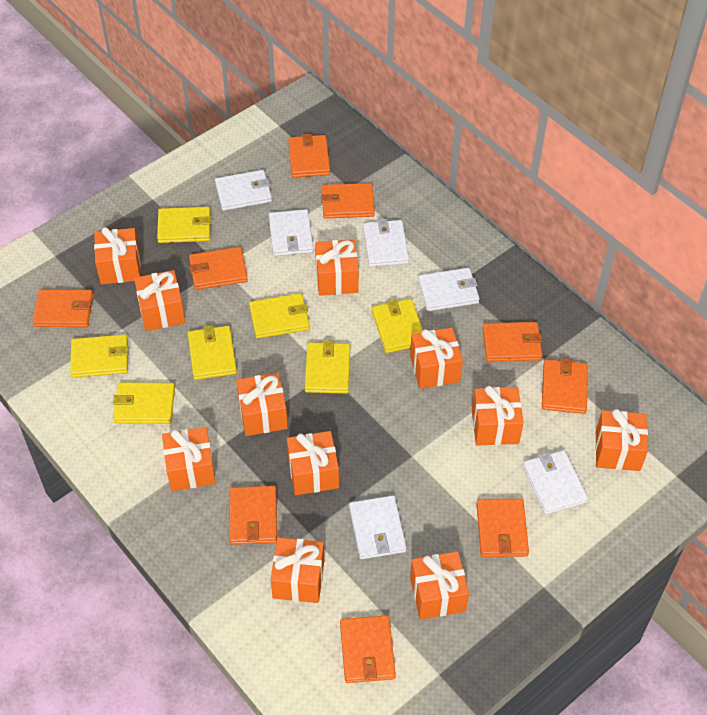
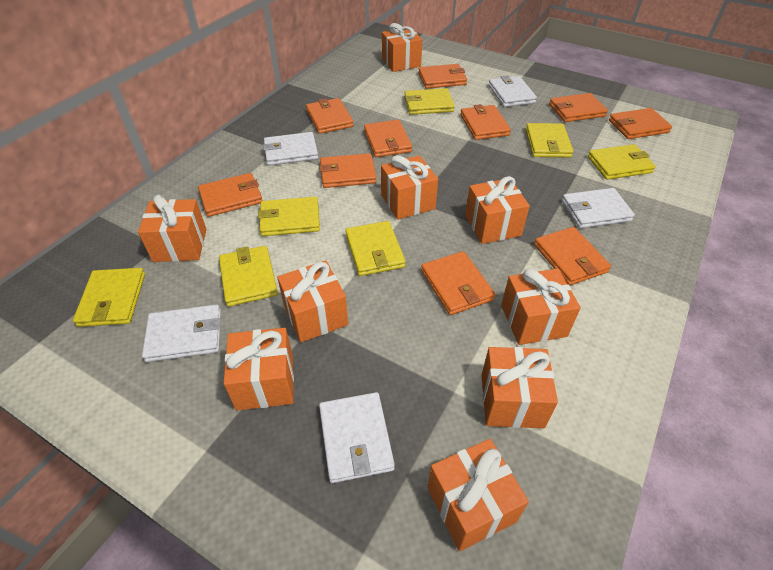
orange gift: 11 -> 9
orange wallet: 9 -> 10
white wallet: 6 -> 5

